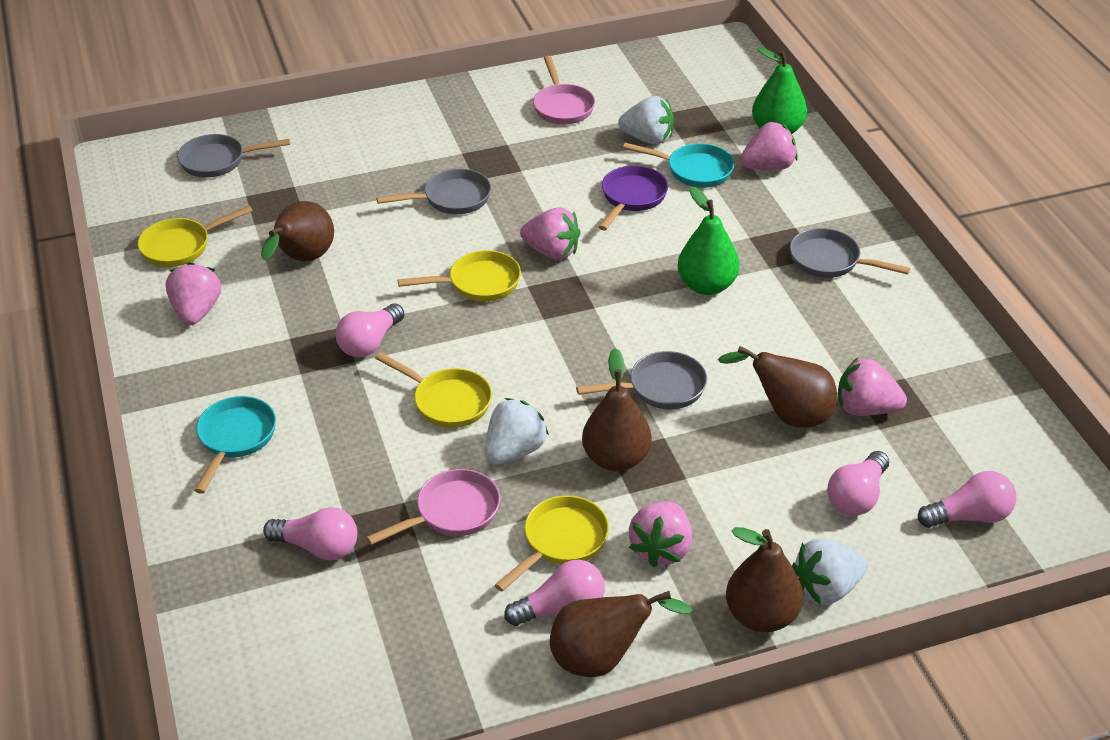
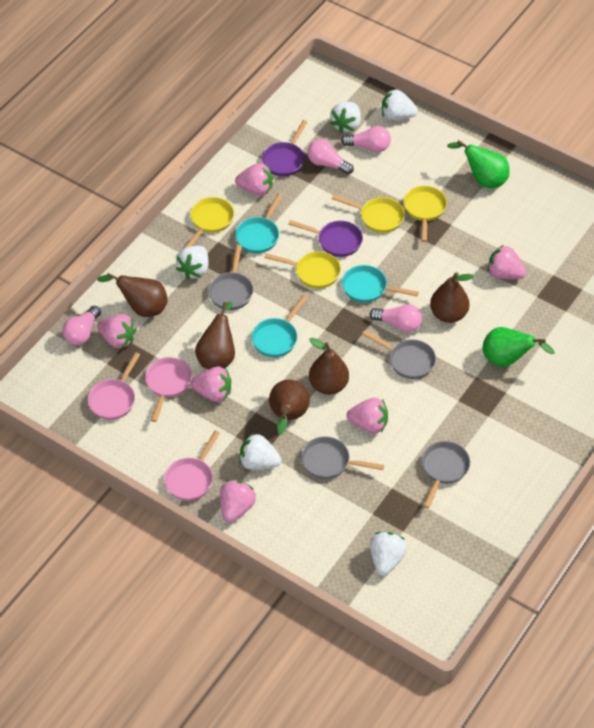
pink light bulb: 5 -> 4
pink pan: 2 -> 3
pink strawberry: 5 -> 6
purple pan: 1 -> 2
turquoise pan: 2 -> 3
white strawberry: 3 -> 5

